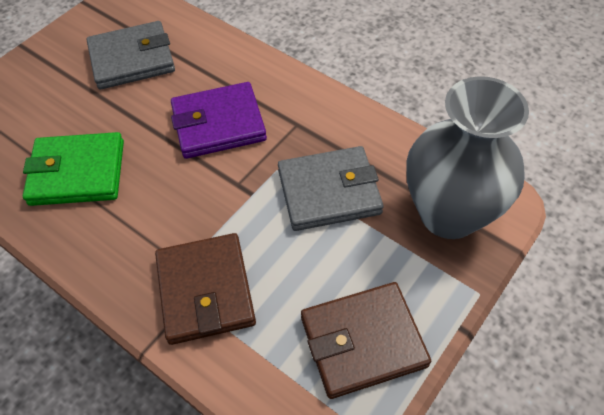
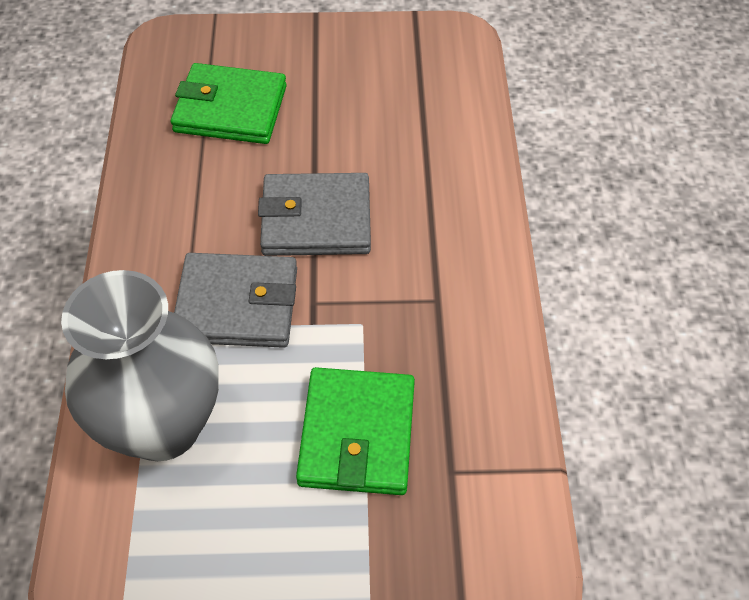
brown wallet: 2 -> 0
green wallet: 1 -> 2
purple wallet: 1 -> 0

